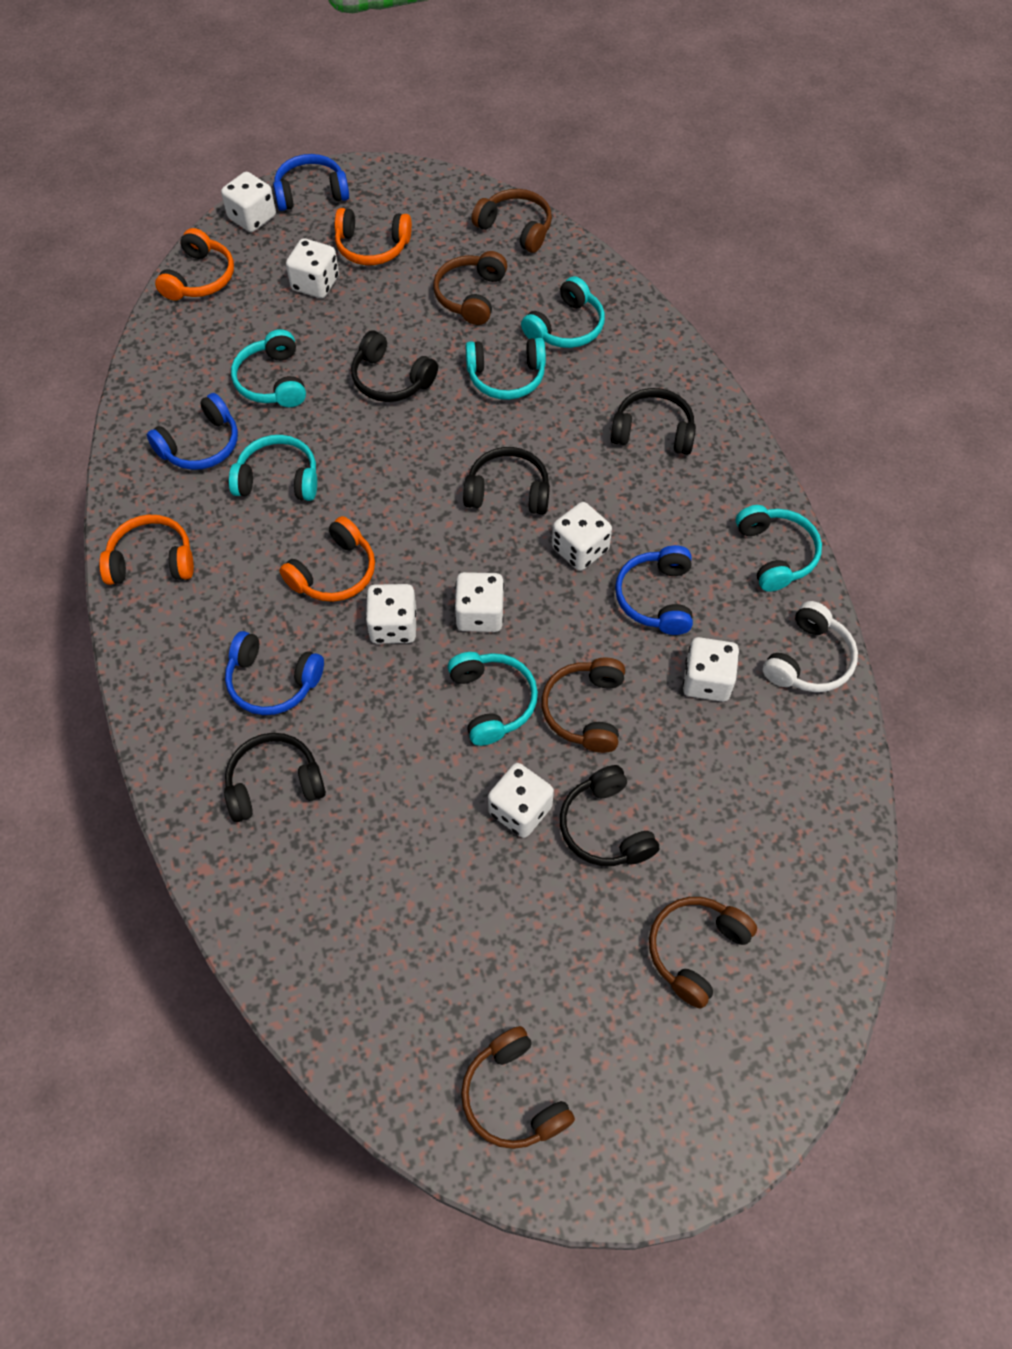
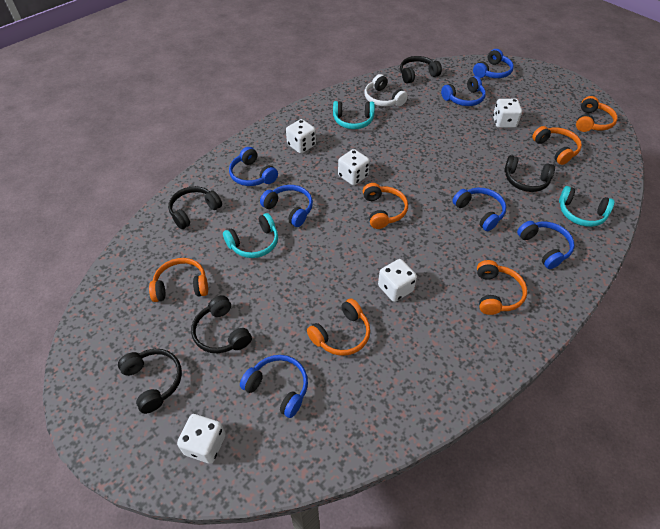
blue headphones: 4 -> 7
brown headphones: 5 -> 0
orange headphones: 4 -> 6
turquoise headphones: 6 -> 3
white dice: 7 -> 5

